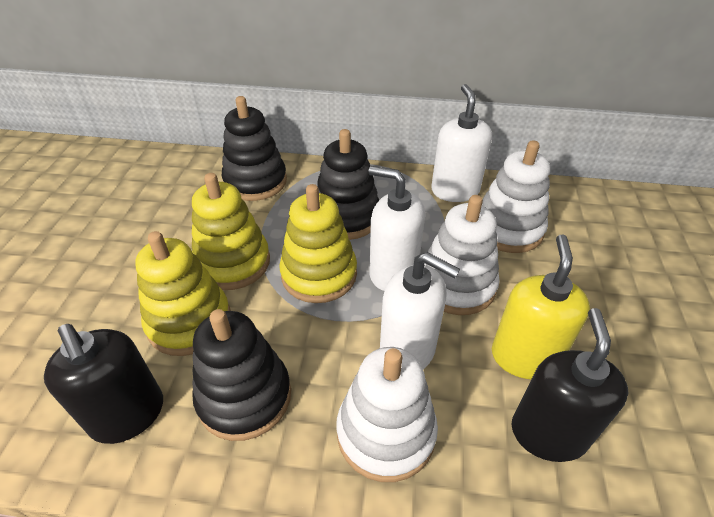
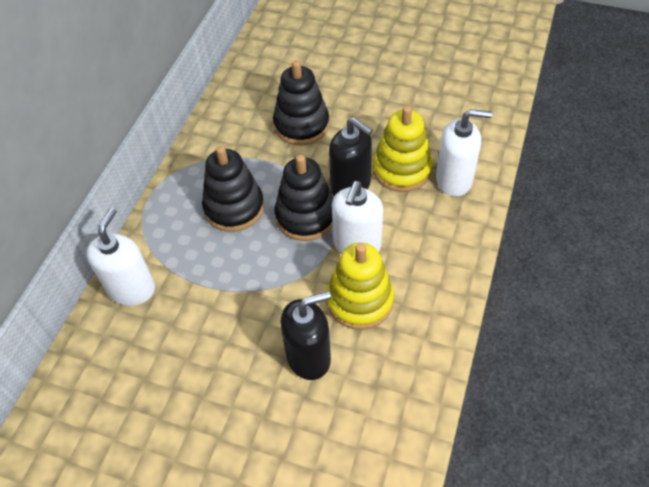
white stacking toy: 3 -> 0
yellow soap dispenser: 1 -> 0
yellow stacking toy: 3 -> 2

